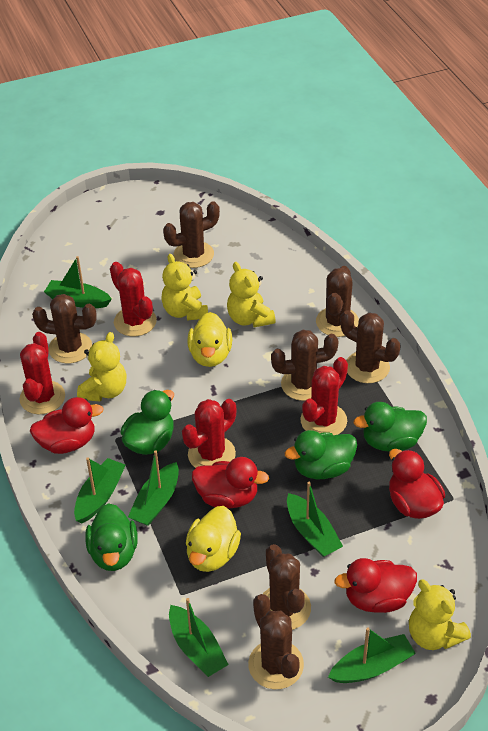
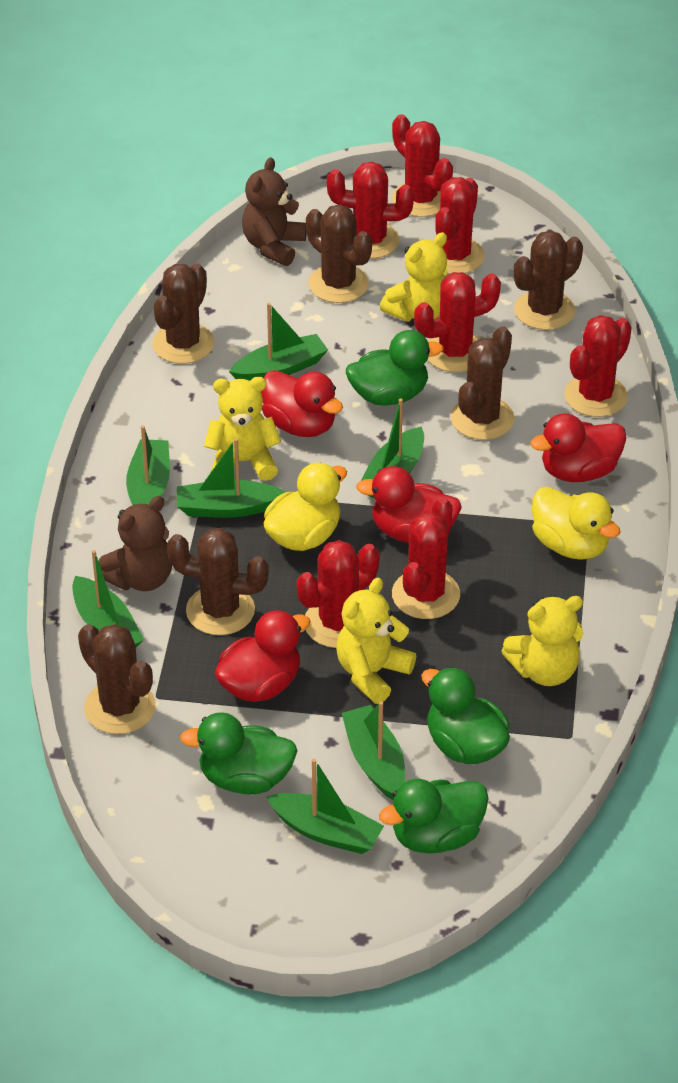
brown cactus: 7 -> 6
brown teddy bear: 0 -> 2
green boat: 6 -> 7
red cactus: 4 -> 7

